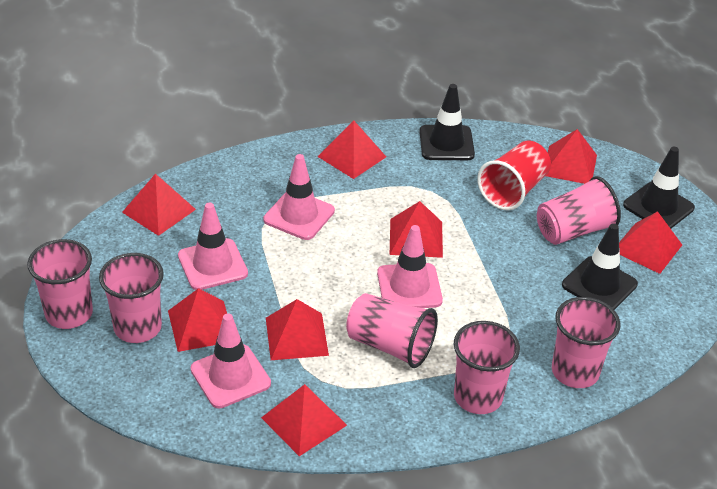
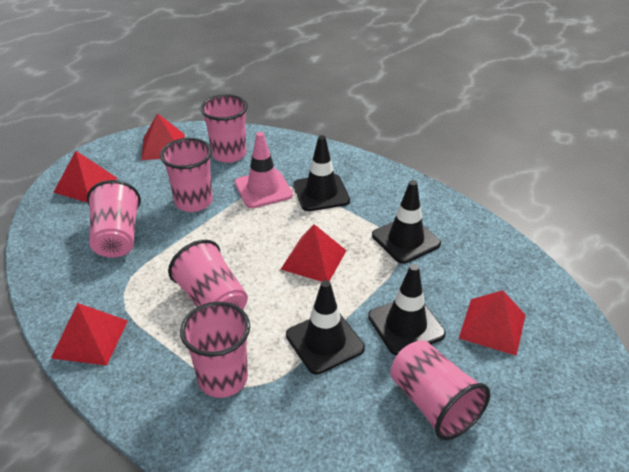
black traffic cone: 3 -> 4
pink traffic cone: 4 -> 1
red cup: 1 -> 0
red pyramid: 8 -> 5

